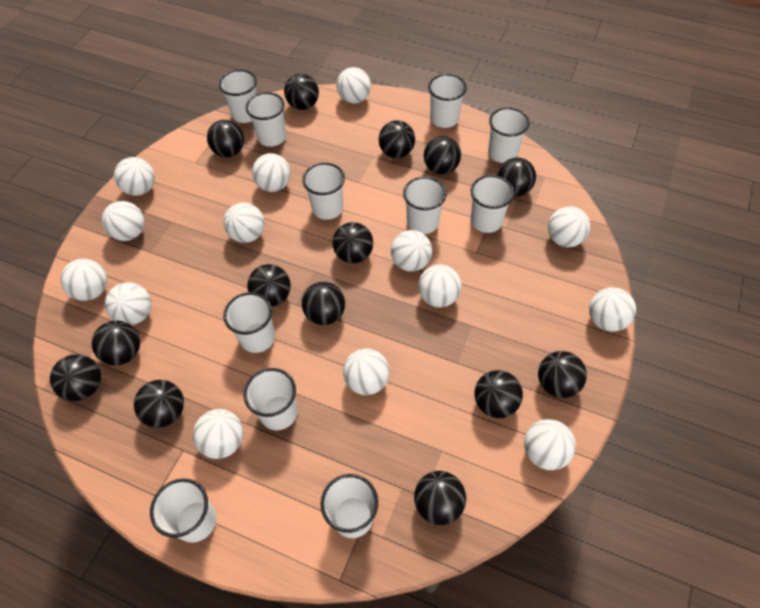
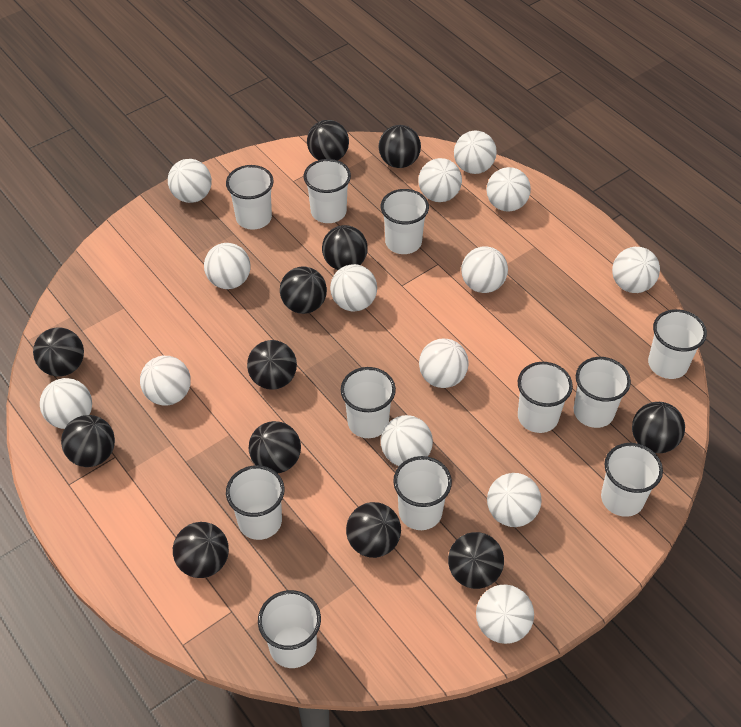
black ball: 14 -> 12

